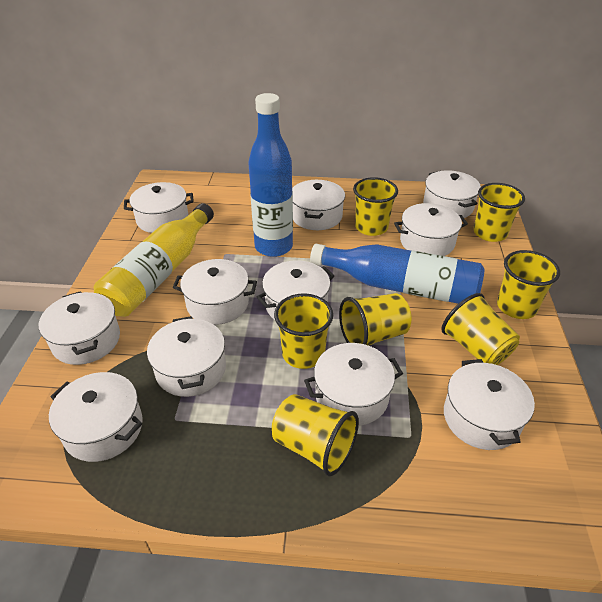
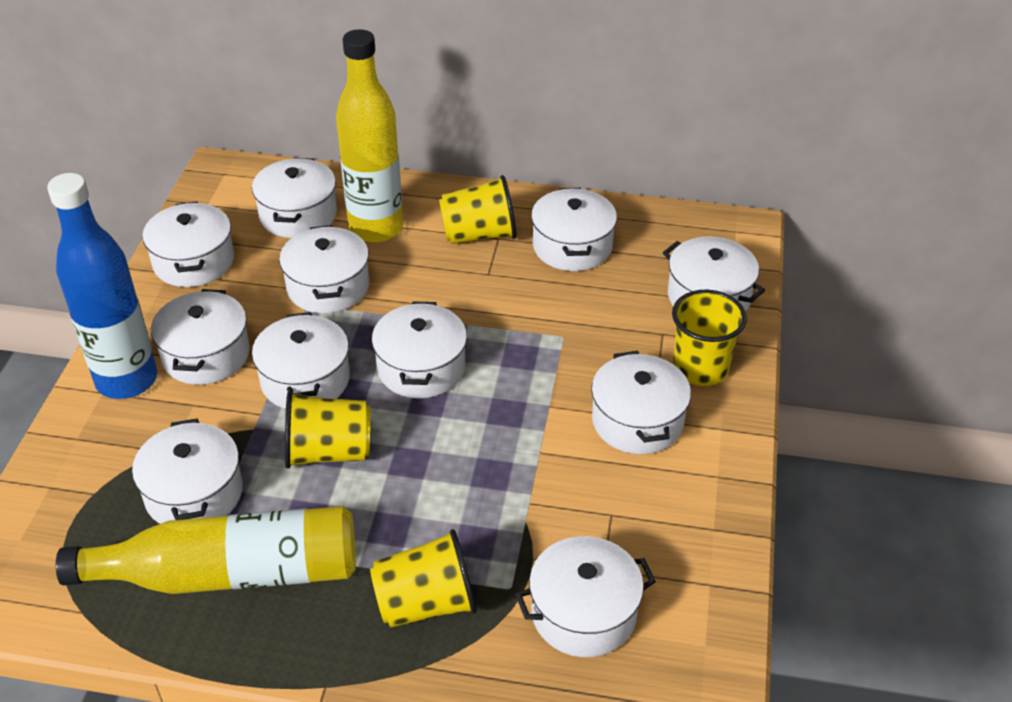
blue bottle: 2 -> 1
yellow bottle: 1 -> 2
yellow cup: 7 -> 4

